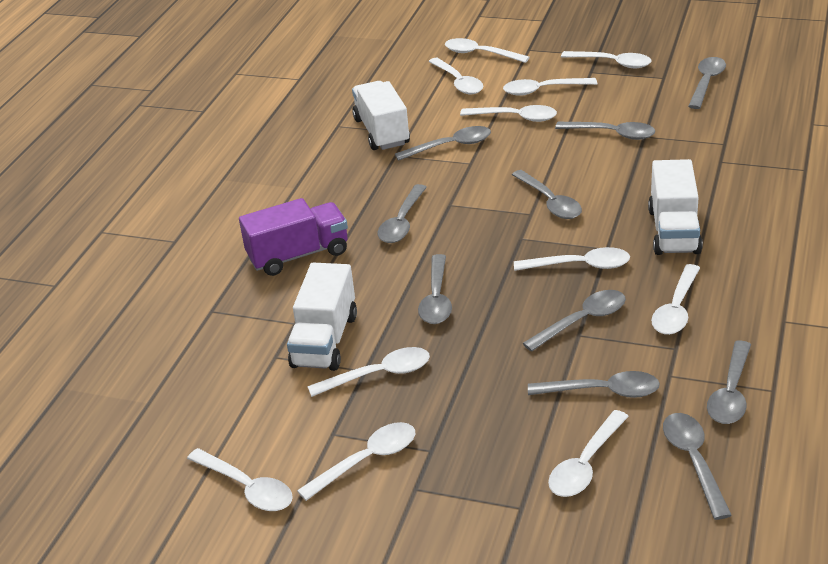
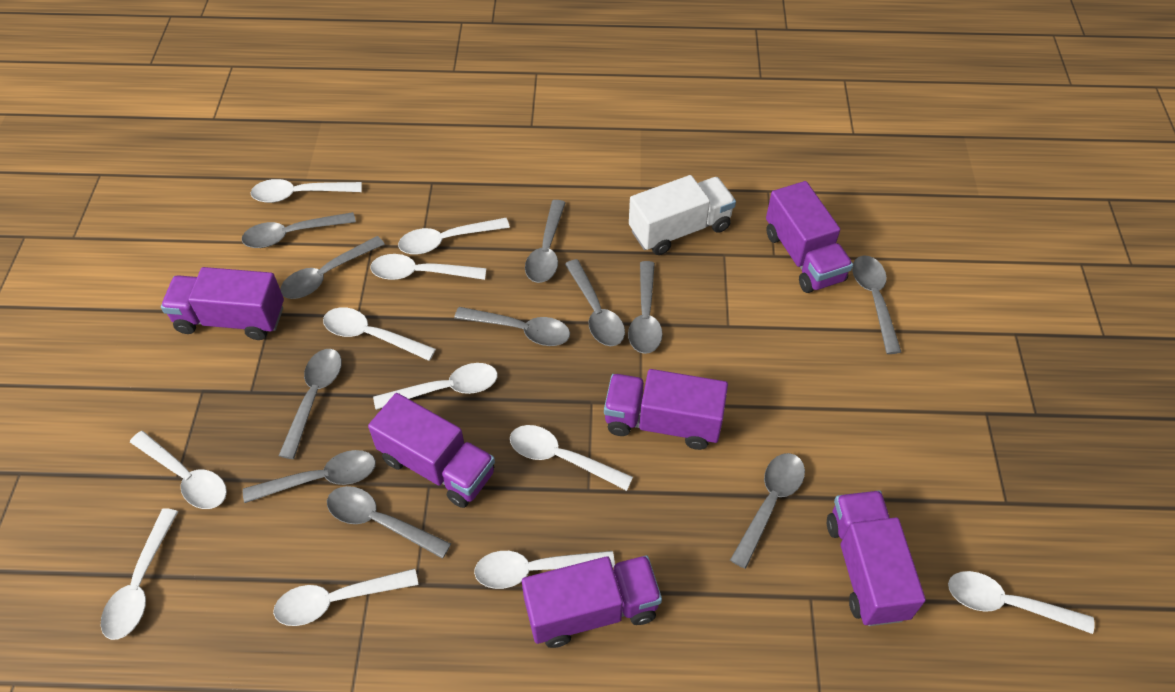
grey spoon: 10 -> 11
purple truck: 1 -> 6
white truck: 3 -> 1

